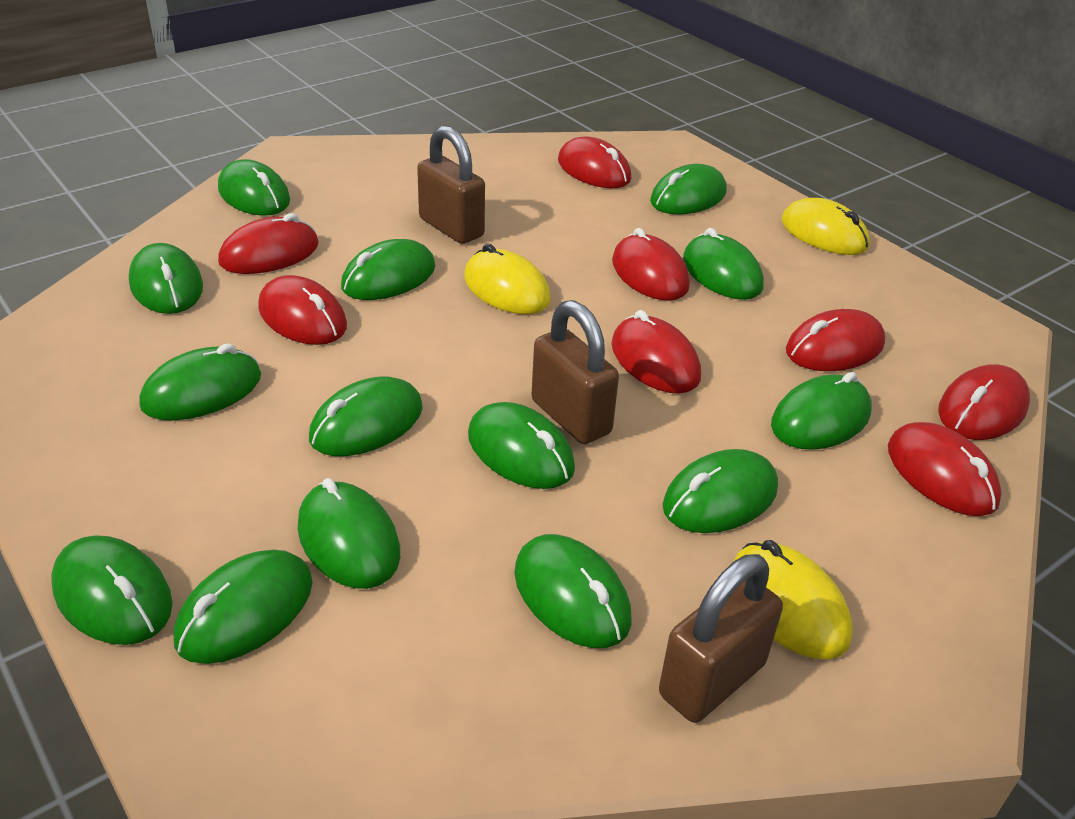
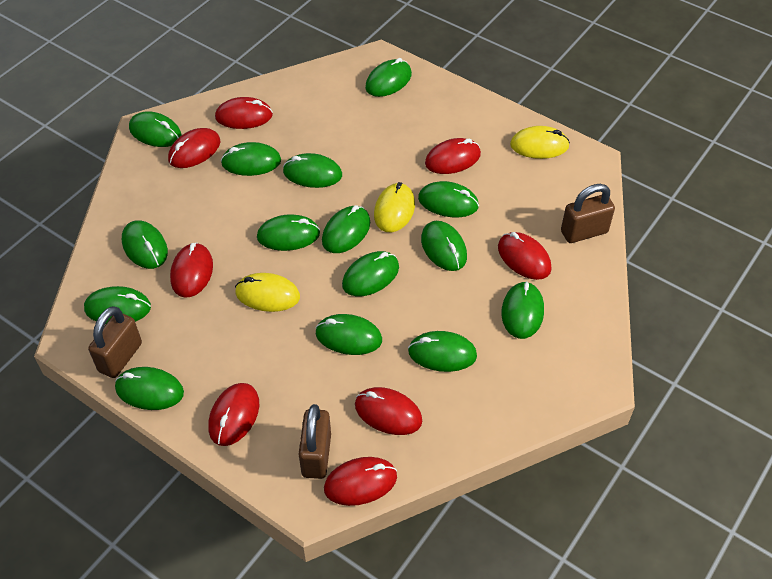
green mouse: 14 -> 15

